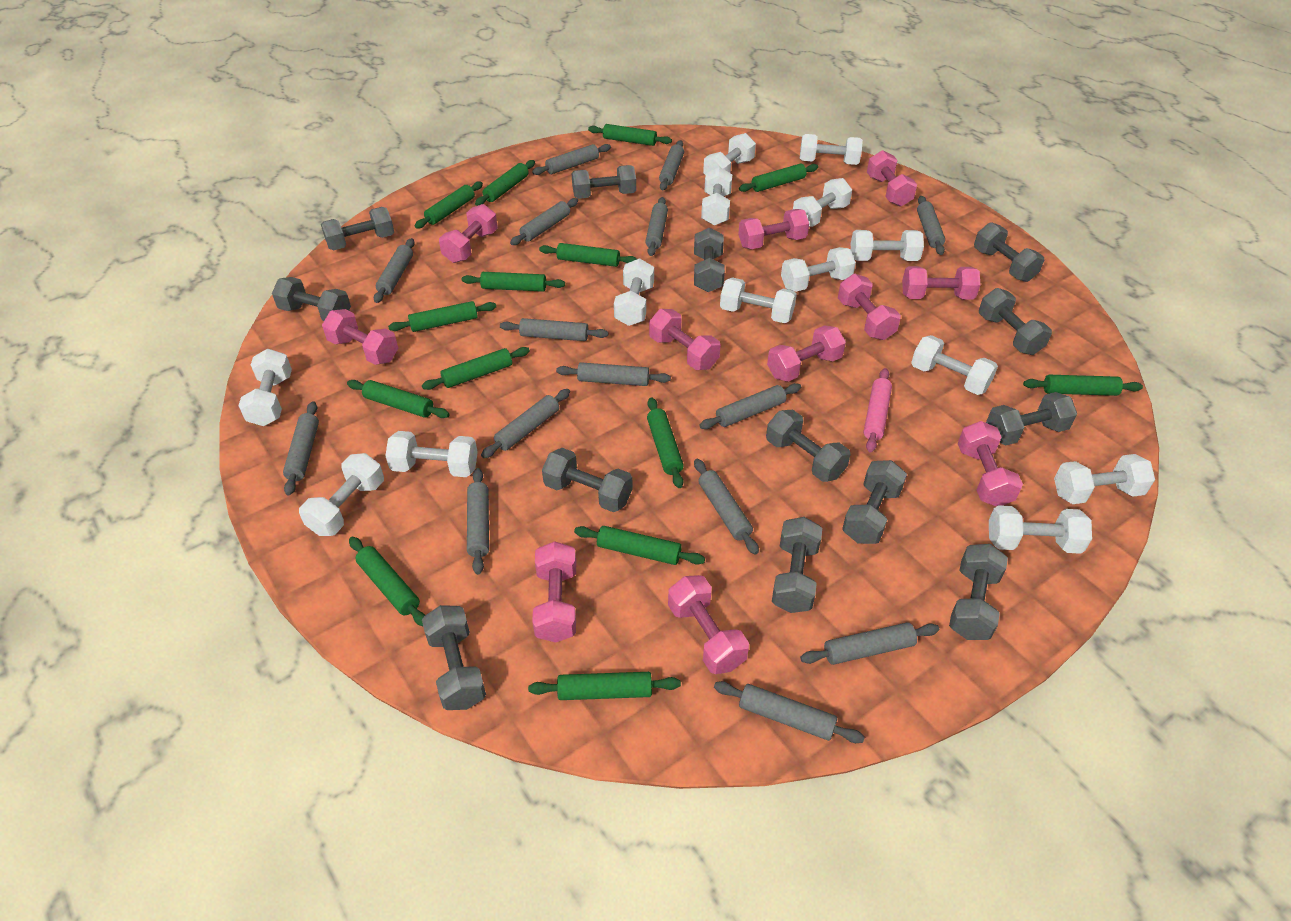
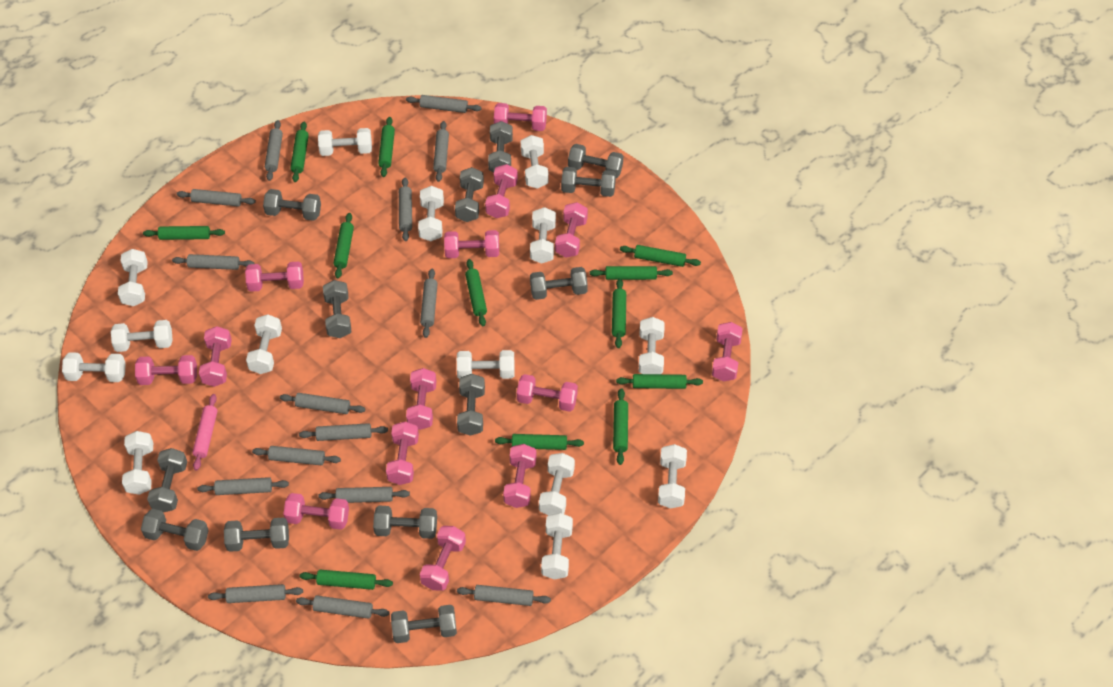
green rolling pin: 14 -> 12
pink dumbbell: 11 -> 14

